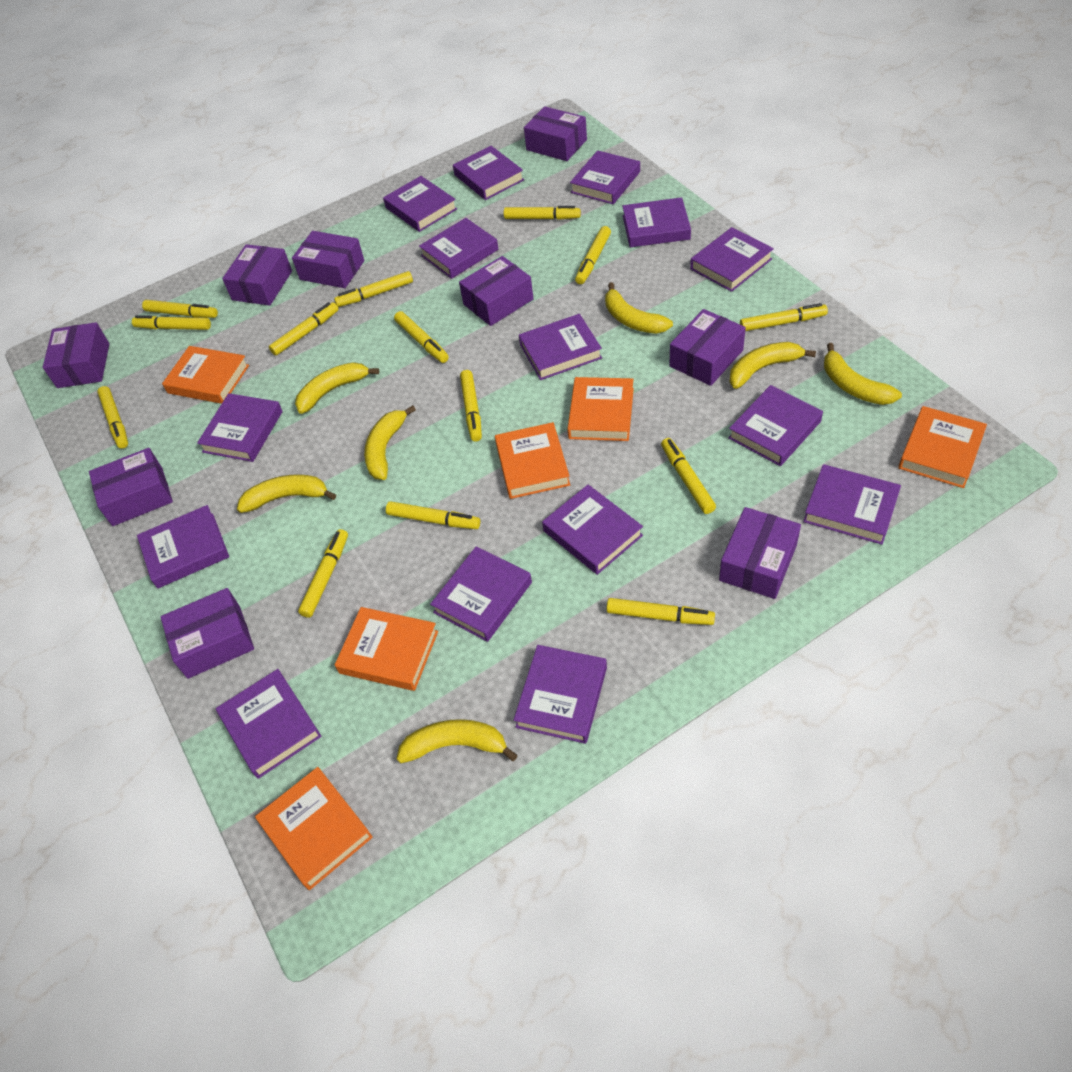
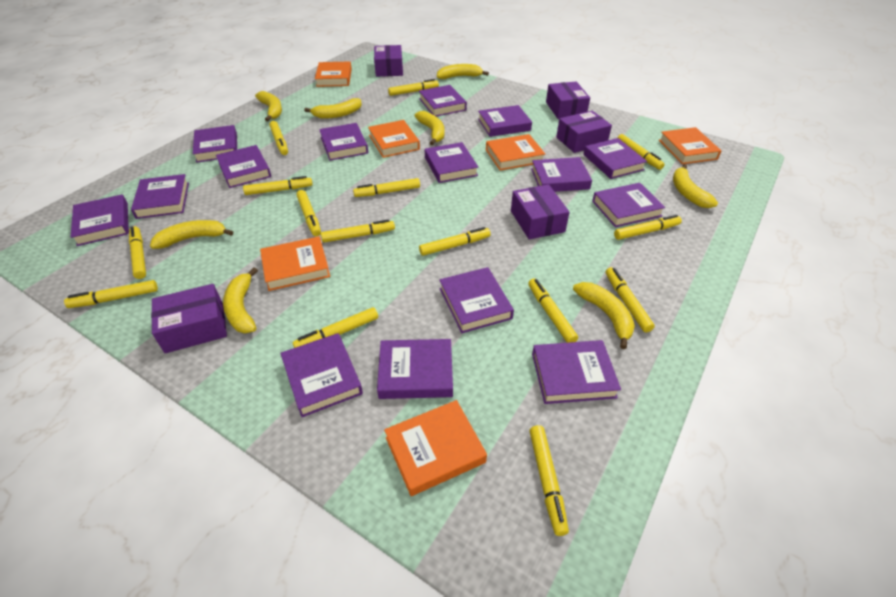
purple box: 9 -> 5
yellow banana: 7 -> 8
yellow marker: 14 -> 15

